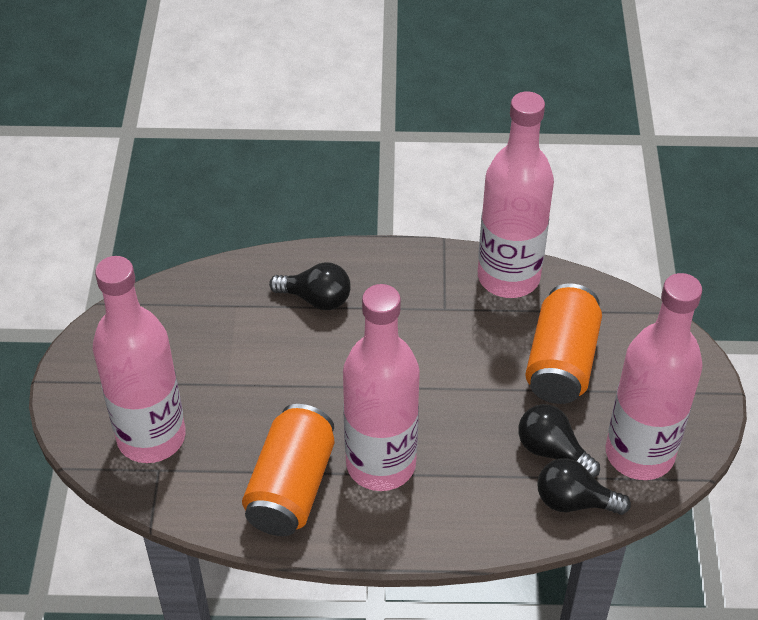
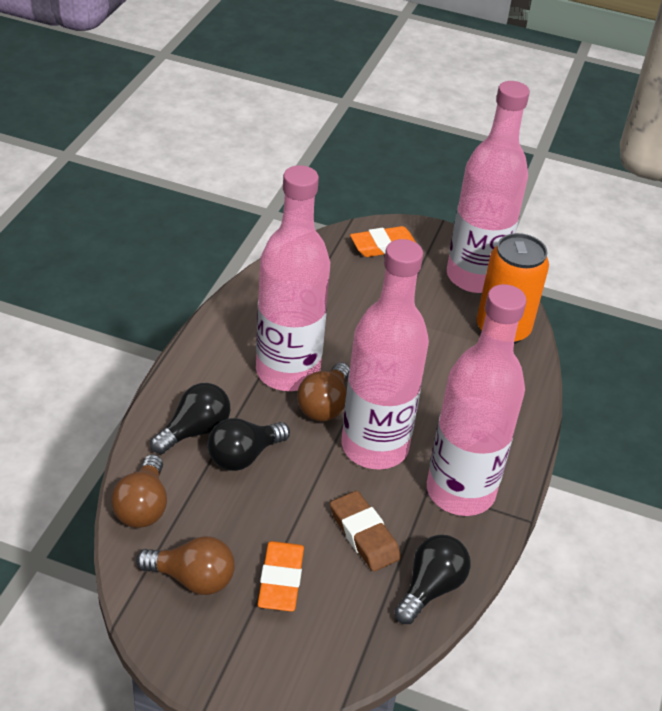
brown eraser: 0 -> 1
brown light bulb: 0 -> 3
orange can: 2 -> 1
orange eraser: 0 -> 2

